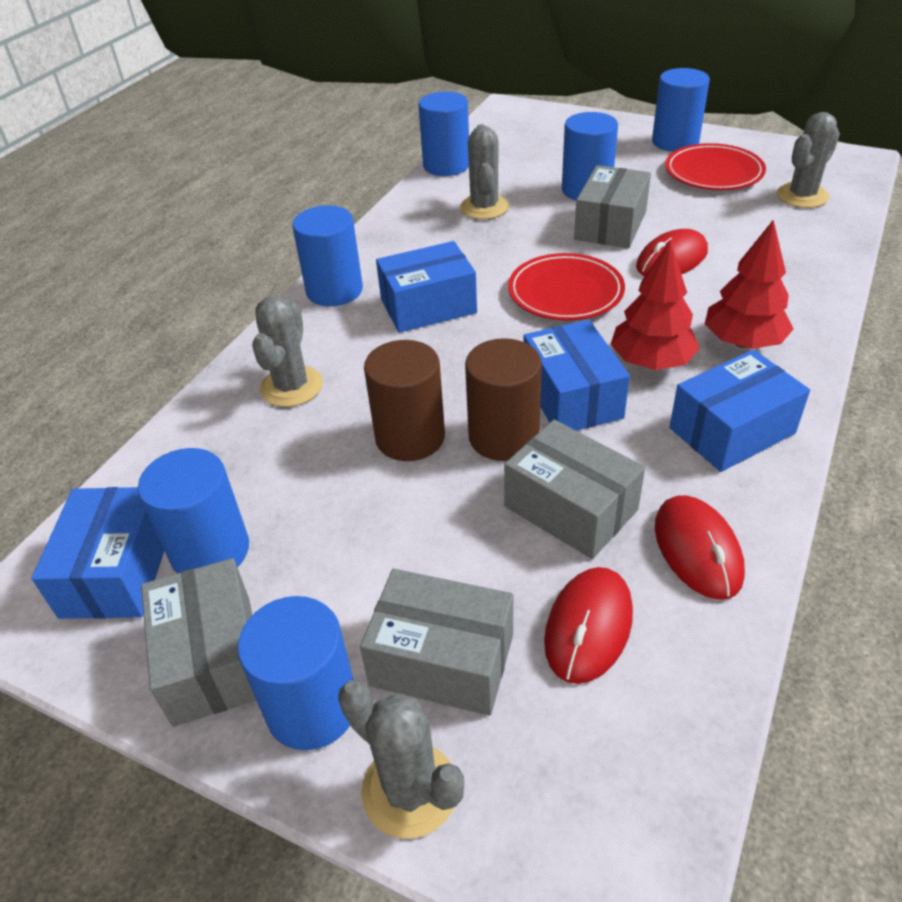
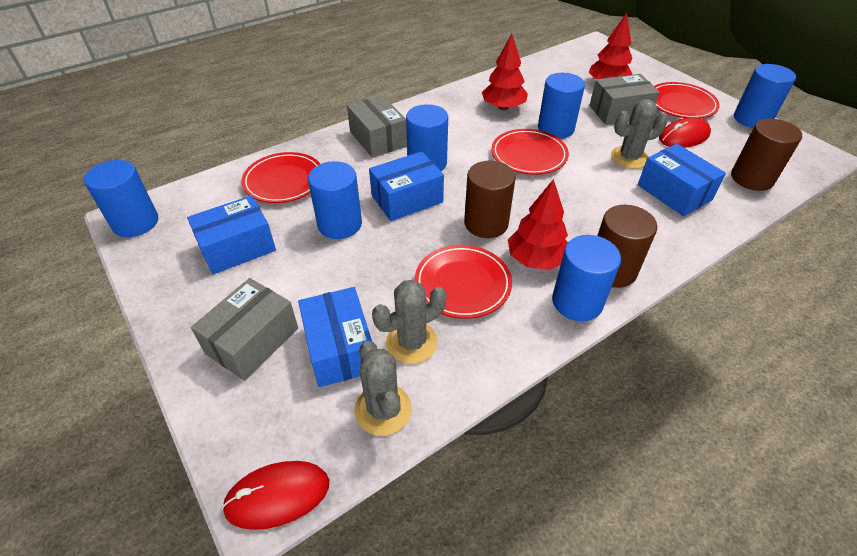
brown cylinder: 2 -> 3
grey box: 4 -> 3
grey cactus: 4 -> 3
red mouse: 3 -> 2
red plate: 2 -> 4
red tree: 2 -> 3

